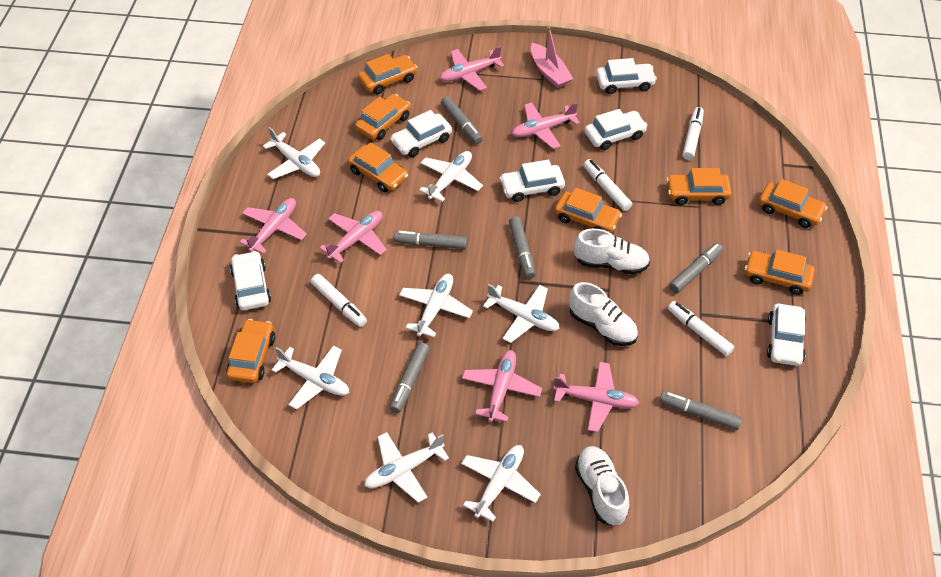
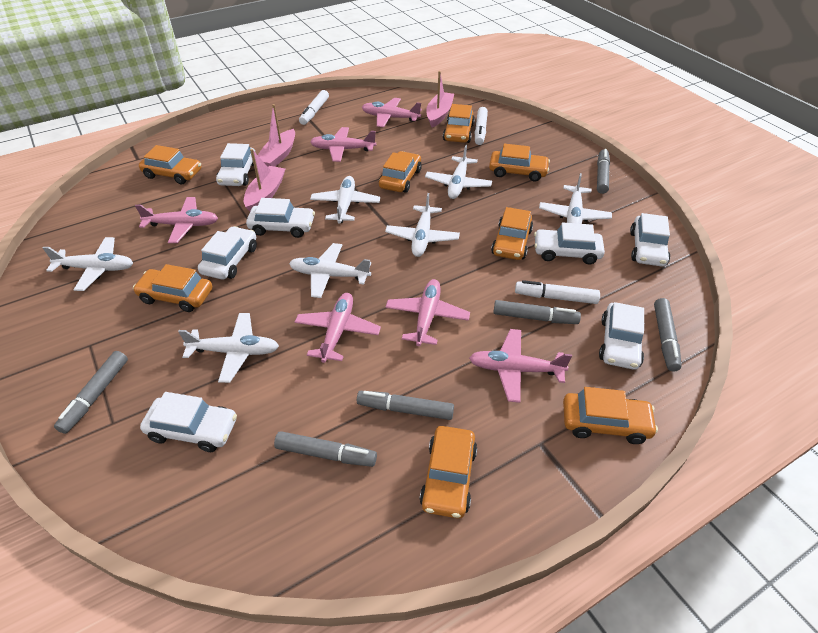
pink boat: 1 -> 3
white car: 6 -> 7
white marker: 4 -> 3
white shoe: 3 -> 0

